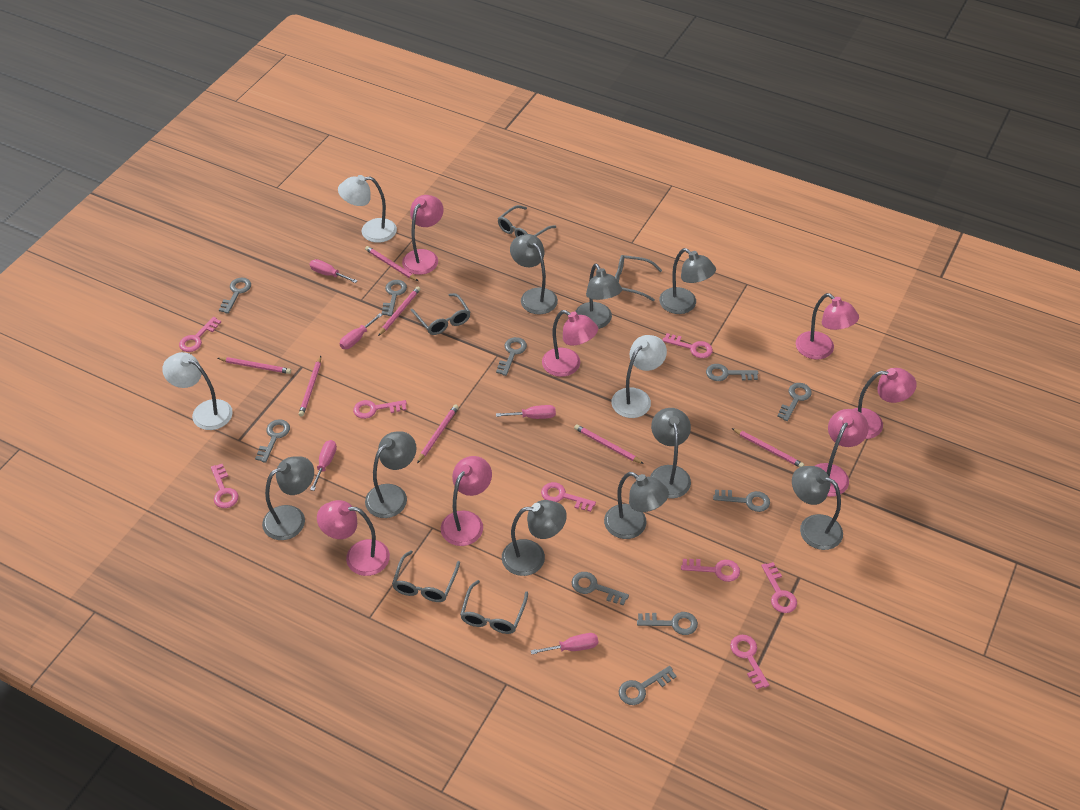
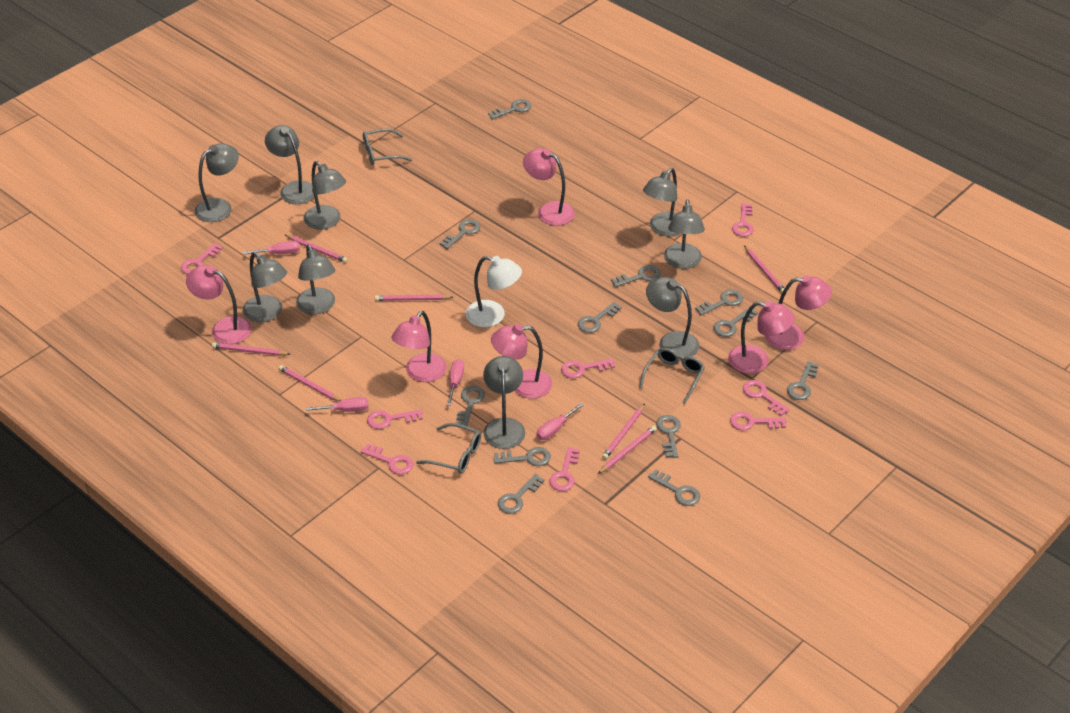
grey glasses: 5 -> 3
grey key: 10 -> 12
pink lamp: 7 -> 6
pink screwdriver: 5 -> 4
white lamp: 3 -> 1

